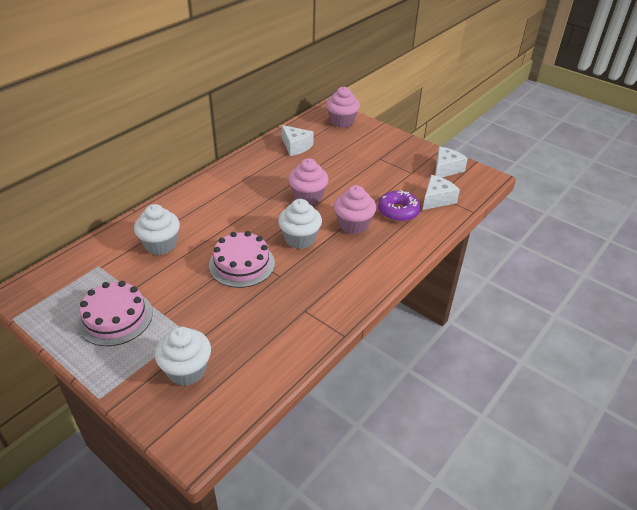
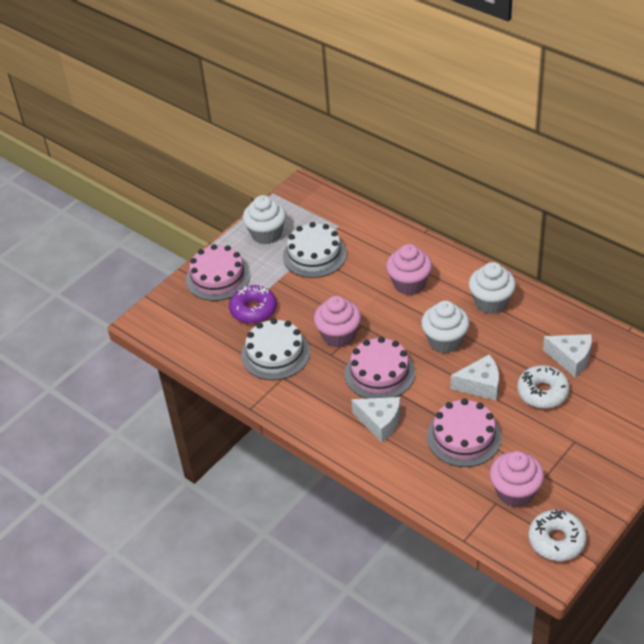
pink cake: 2 -> 3
white cake: 0 -> 2
white donut: 0 -> 2

